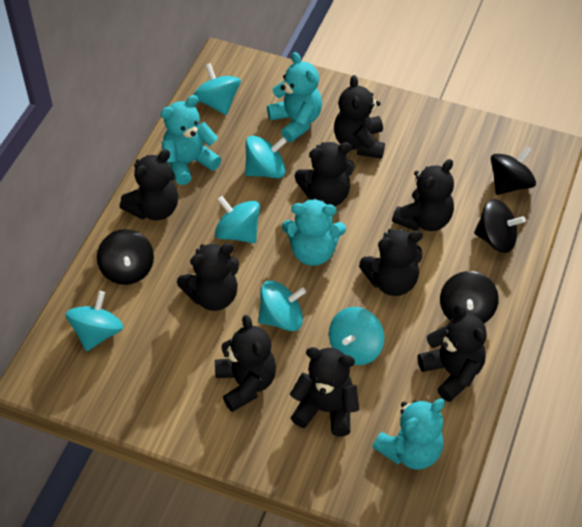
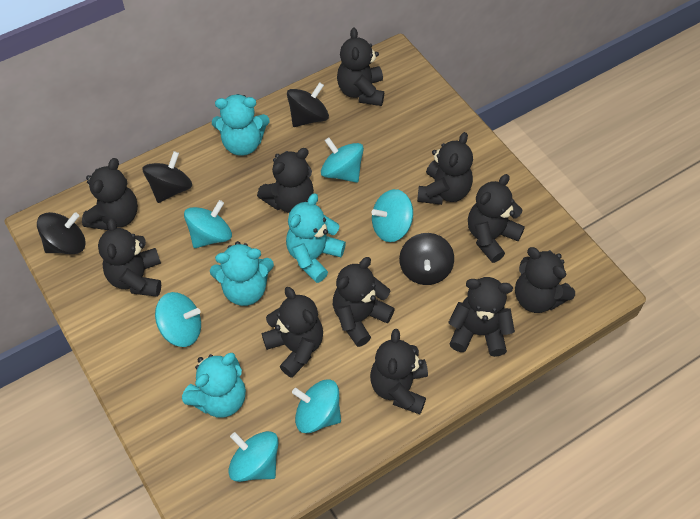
black teddy bear: 9 -> 11

